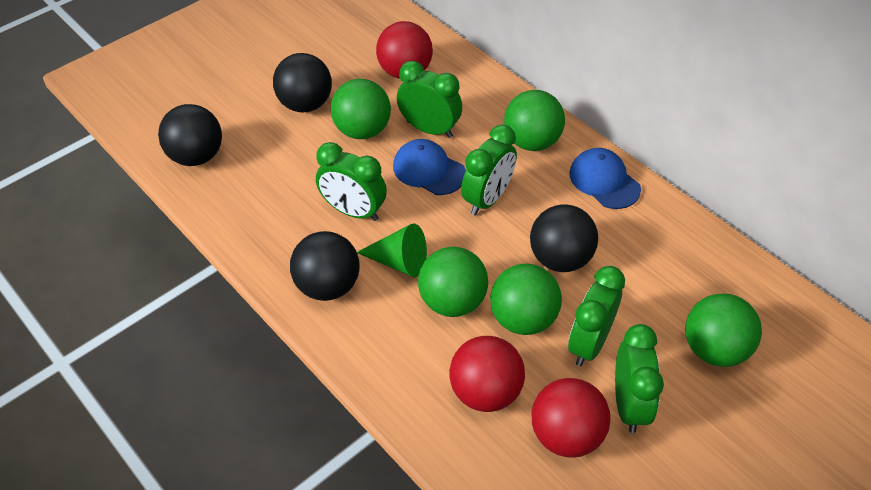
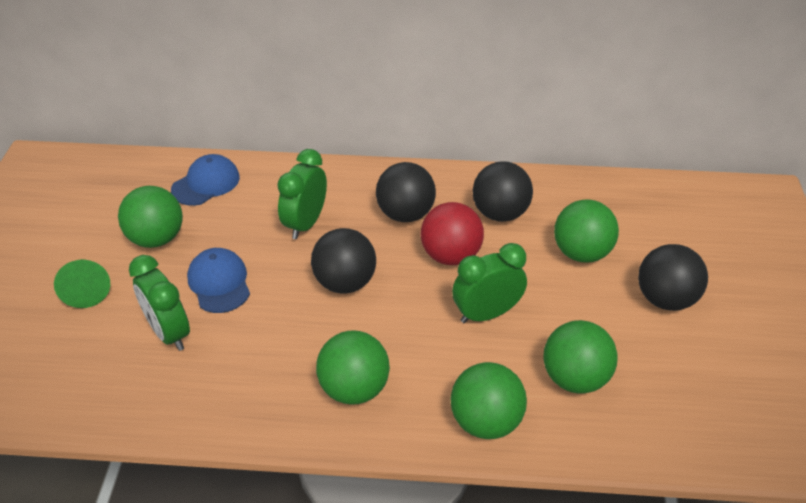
green clock: 5 -> 3
red ball: 3 -> 1

